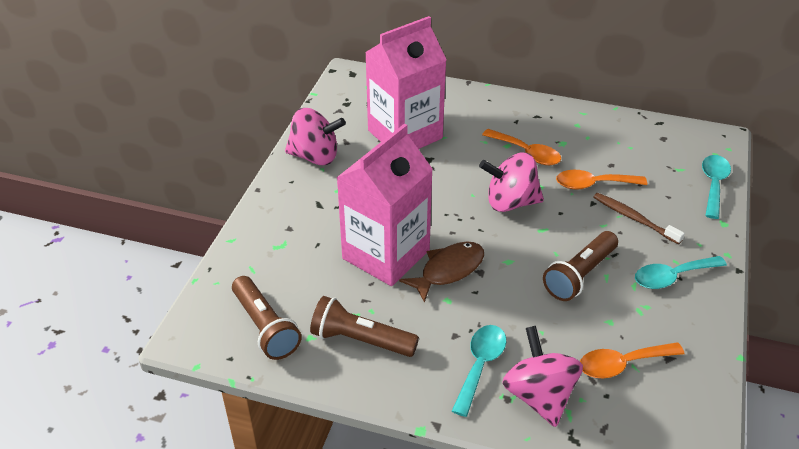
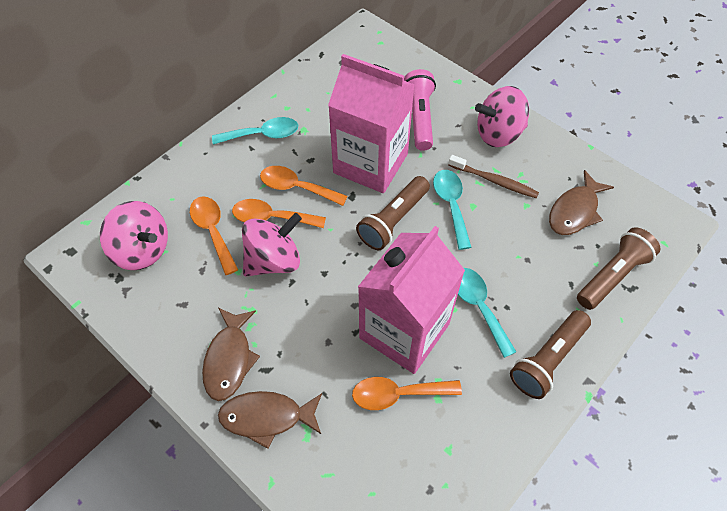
brown fish: 1 -> 3
orange spoon: 3 -> 4
pink flashlight: 0 -> 1

